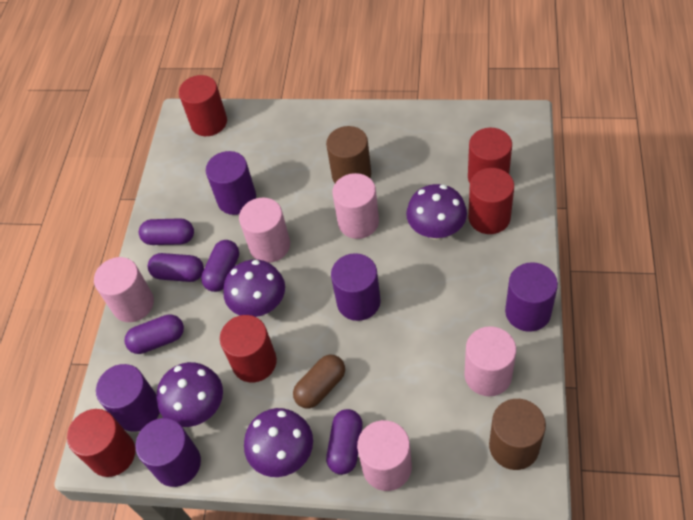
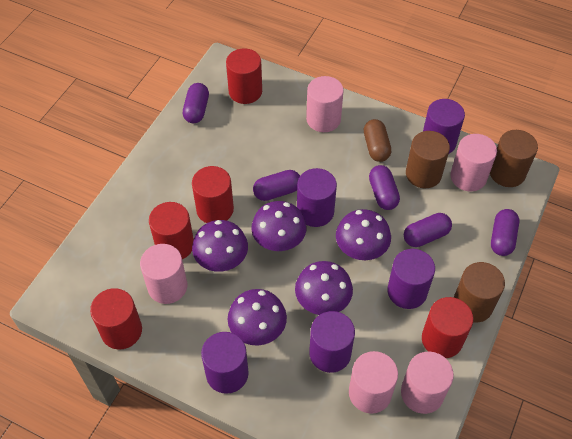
brown cylinder: 2 -> 3
purple mushroom: 4 -> 5

